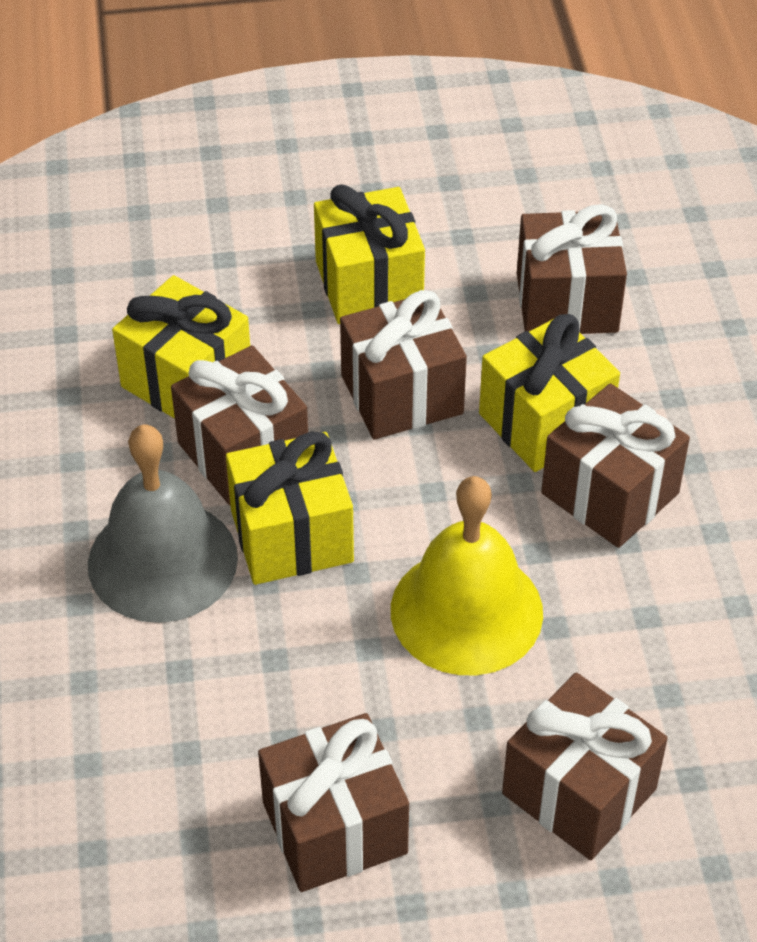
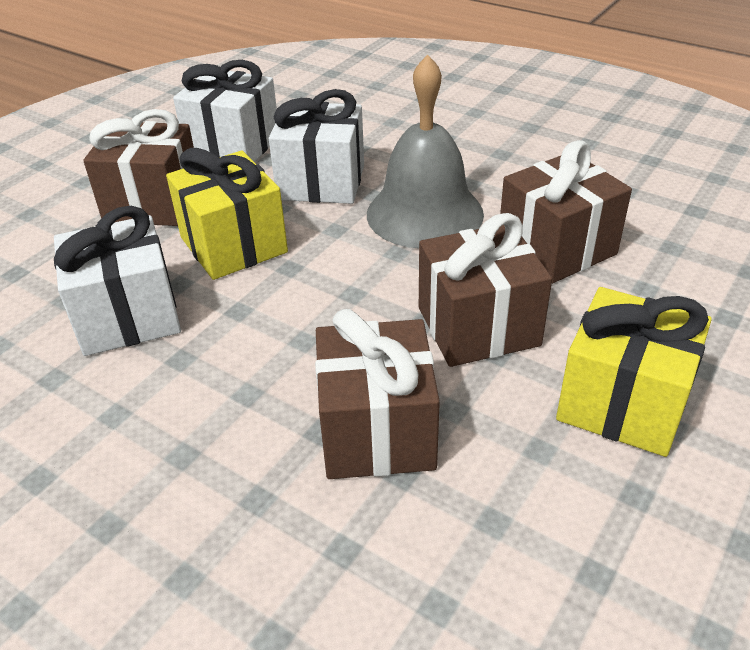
brown gift: 6 -> 4
white gift: 0 -> 3
yellow bell: 1 -> 0
yellow gift: 4 -> 2

